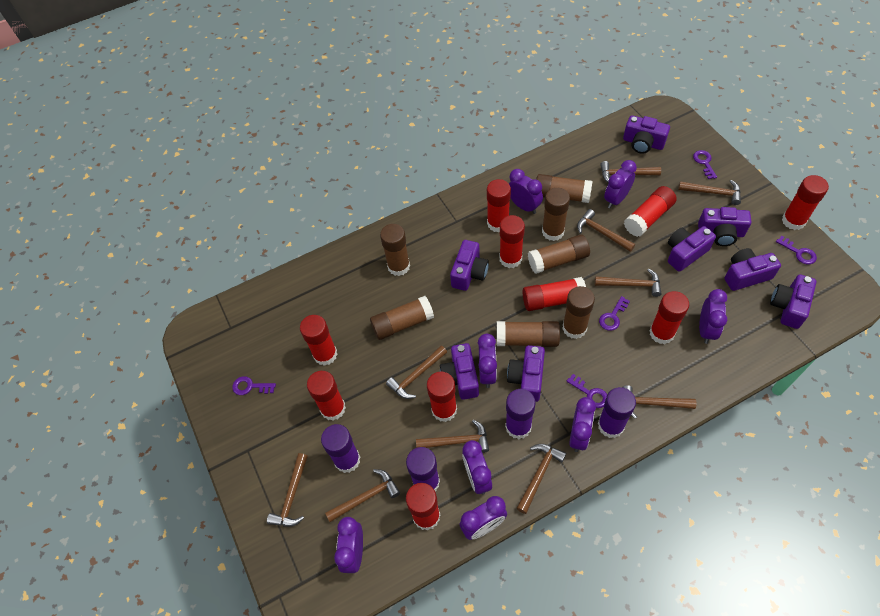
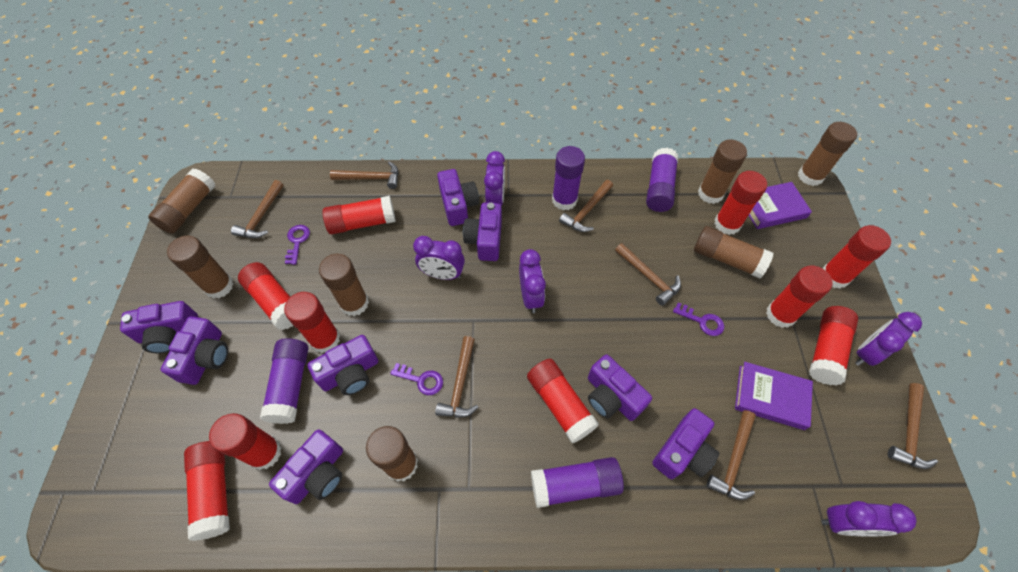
brown hammer: 10 -> 7
purple book: 0 -> 2
purple clock: 8 -> 5
purple key: 5 -> 3

